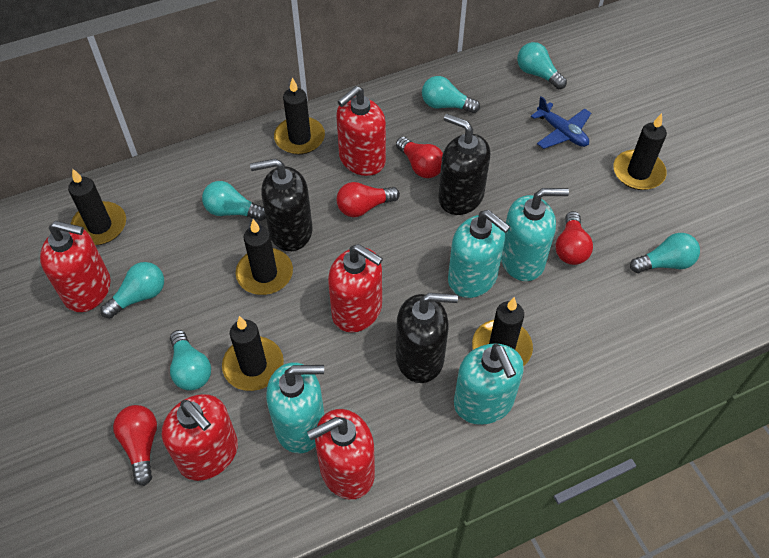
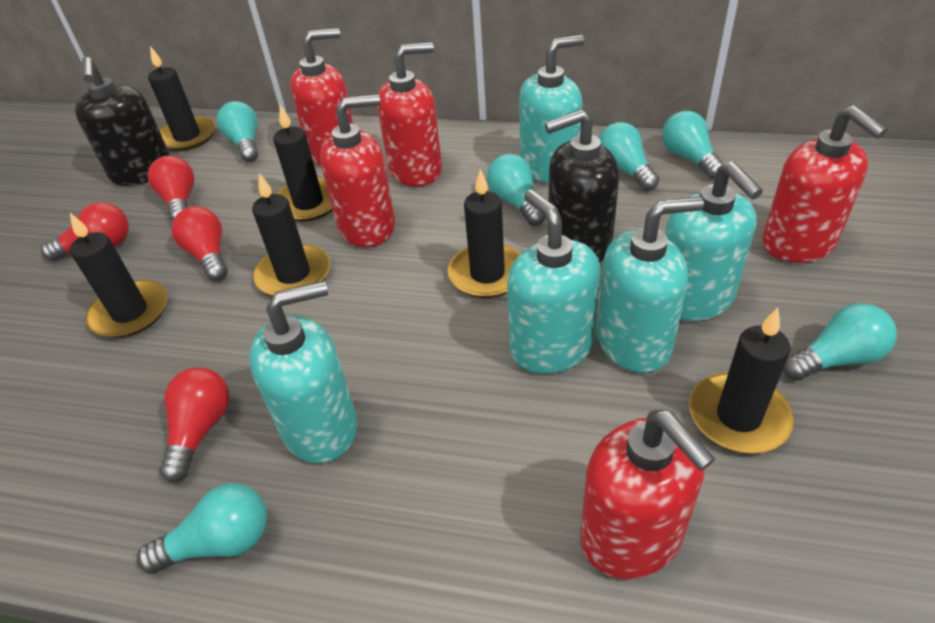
black soap dispenser: 3 -> 2
blue plane: 1 -> 0
turquoise soap dispenser: 4 -> 5

